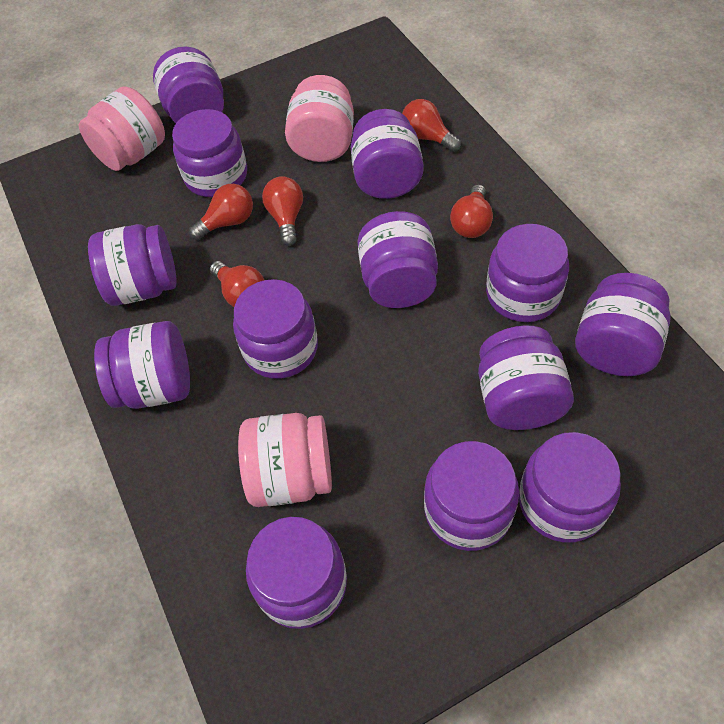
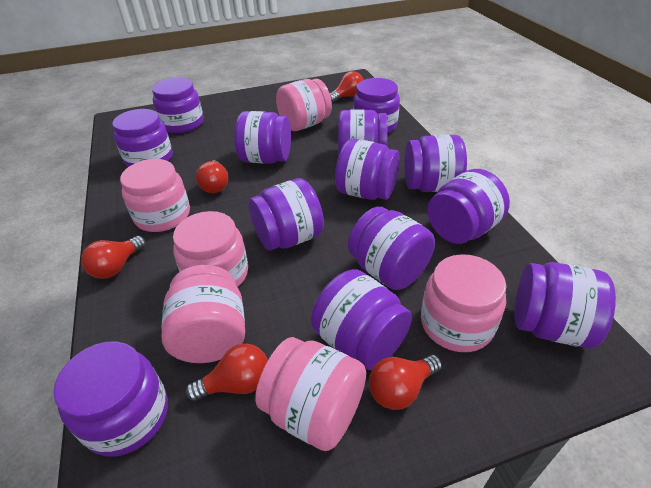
pink jar: 3 -> 6

